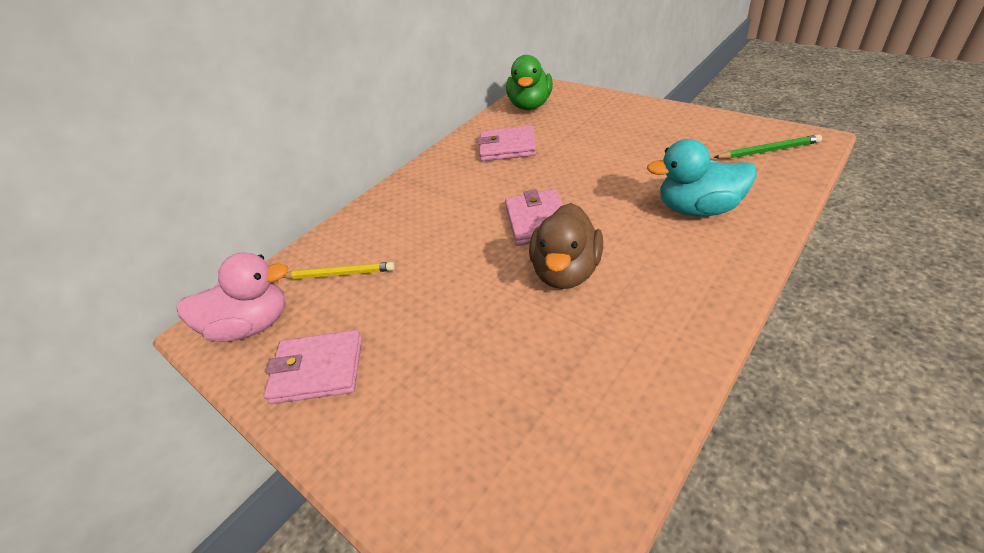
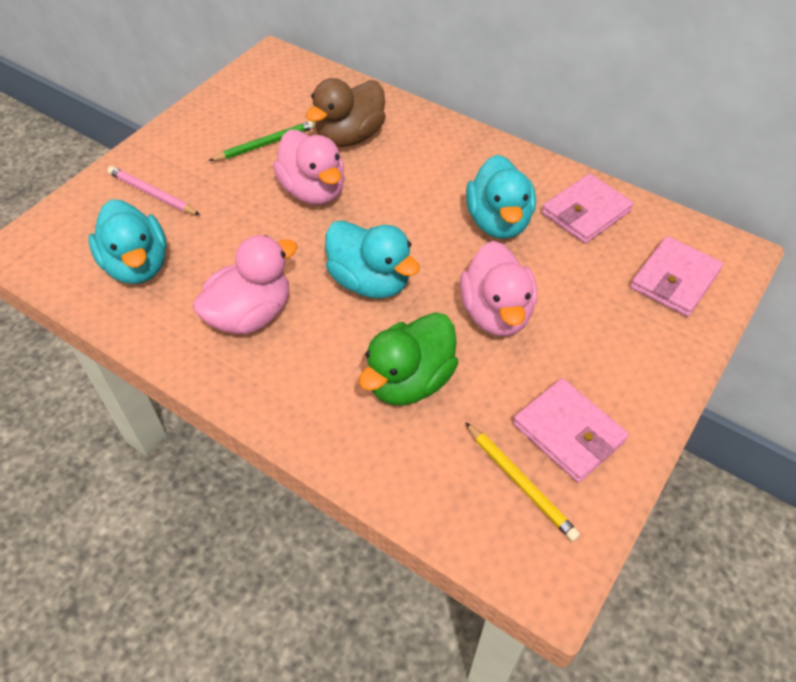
pink duck: 1 -> 3
pink pencil: 0 -> 1
turquoise duck: 1 -> 3

